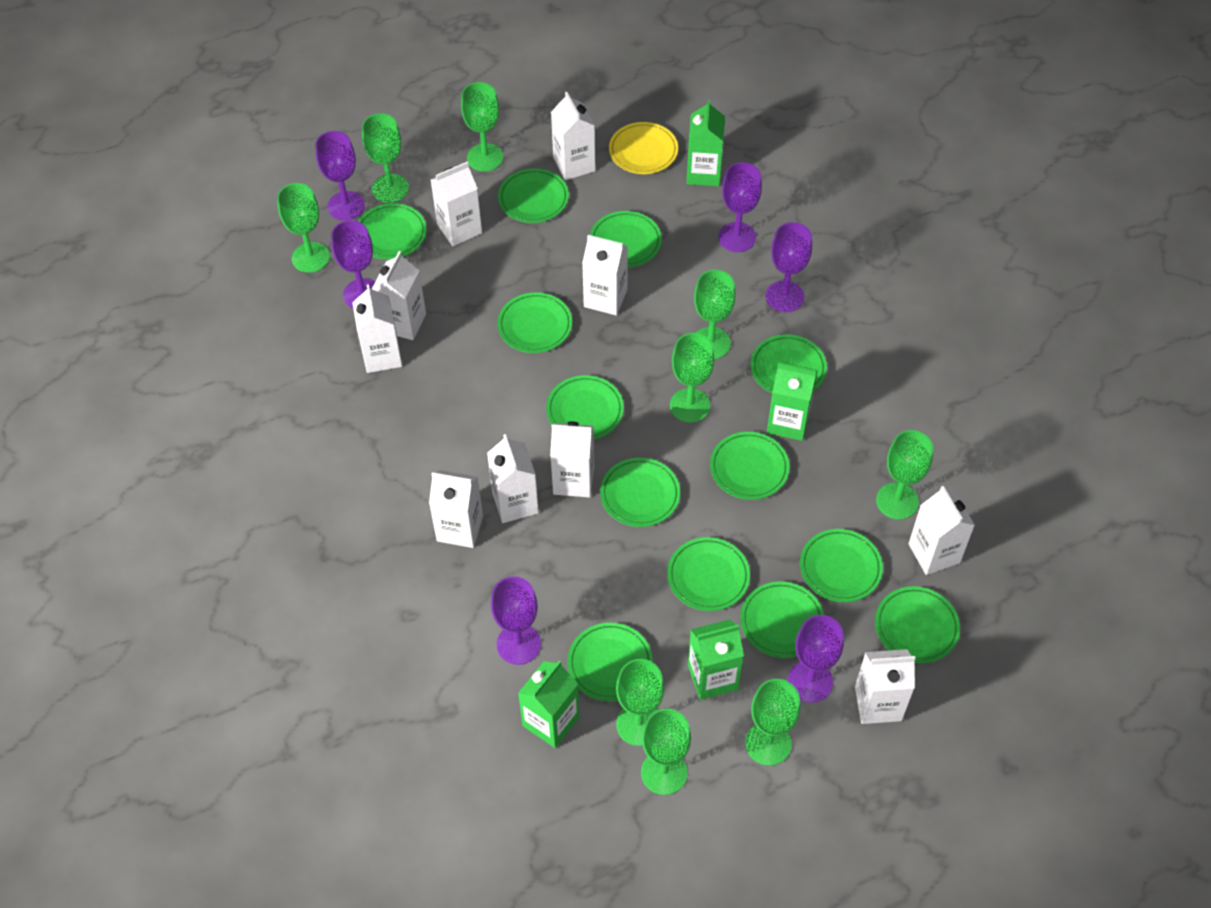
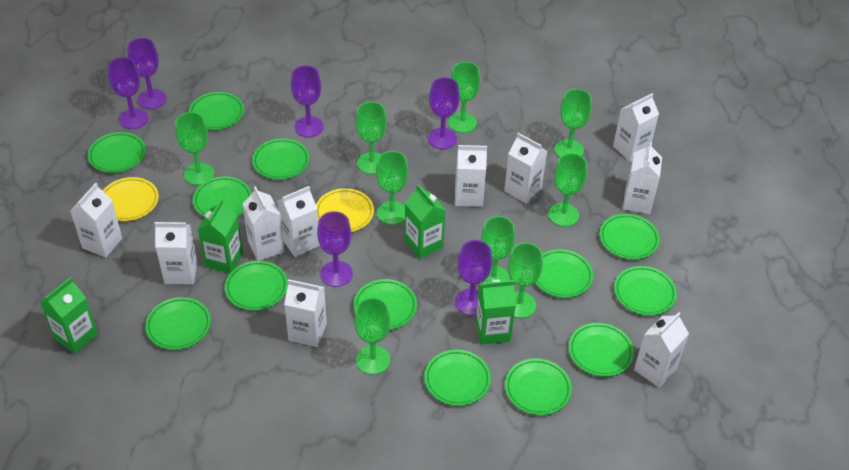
yellow plate: 1 -> 2

